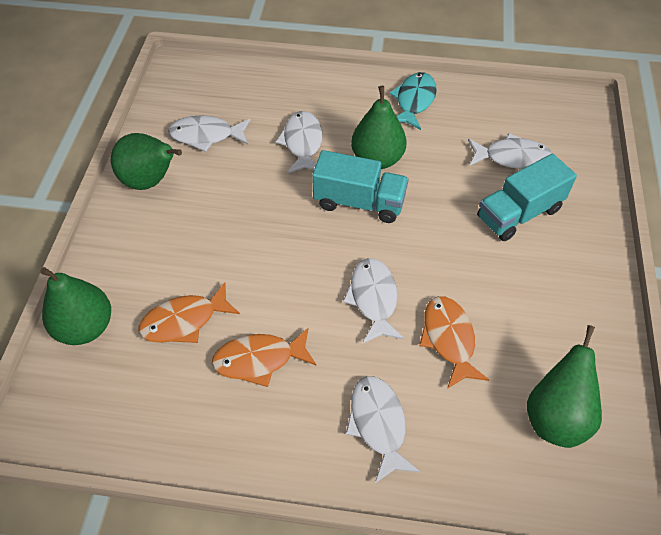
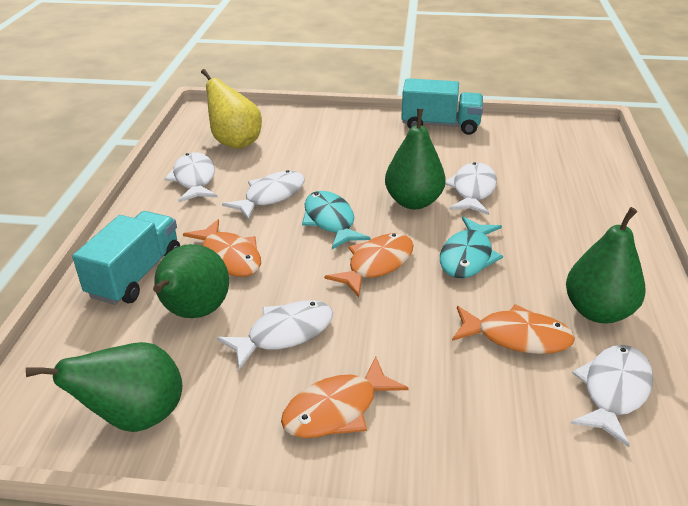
orange fish: 3 -> 4
turquoise fish: 1 -> 2
yellow pear: 0 -> 1

